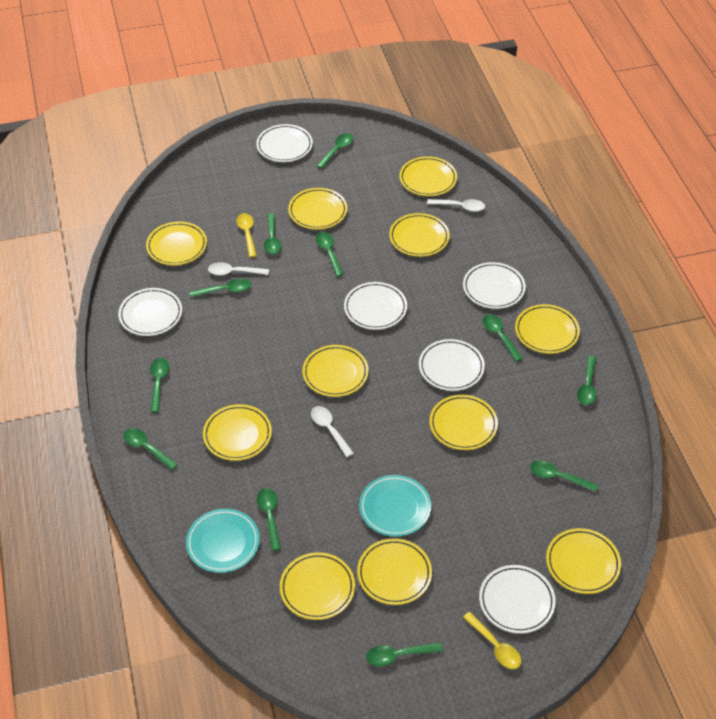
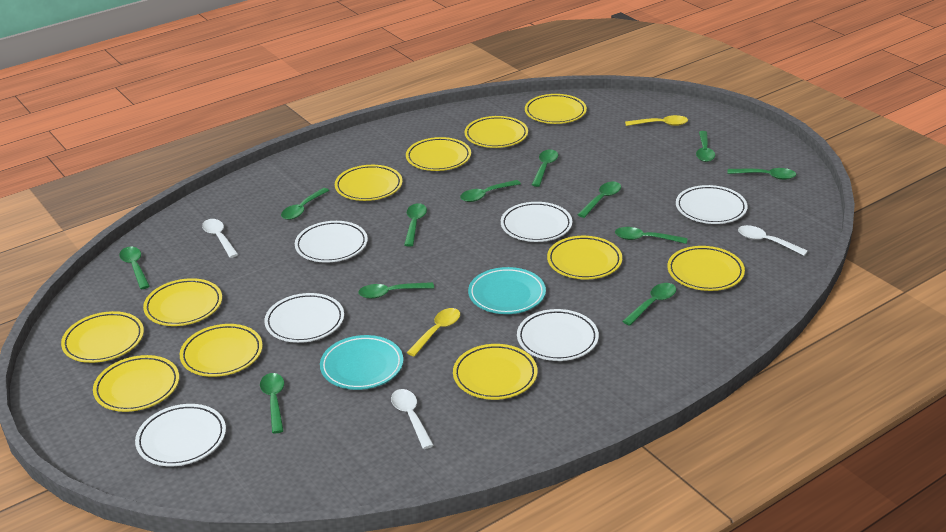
green spoon: 11 -> 12

